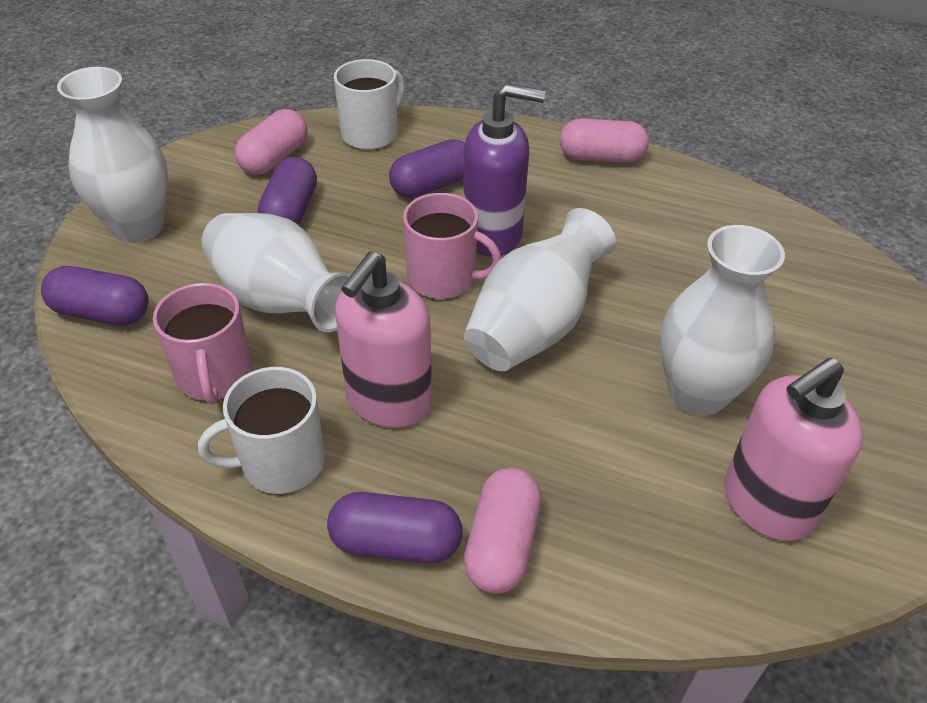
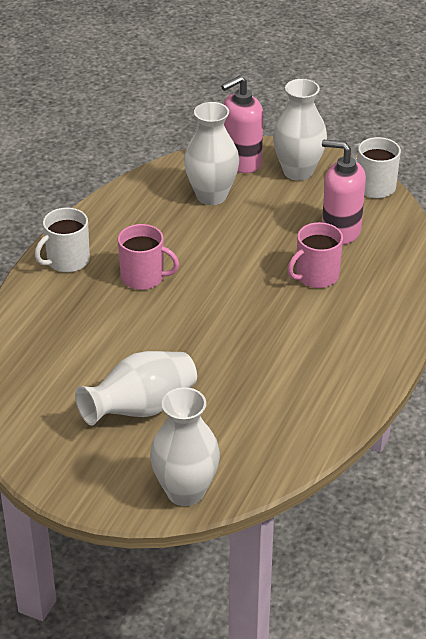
pink capsule: 3 -> 0
purple capsule: 4 -> 0
purple soap dispenser: 1 -> 0

